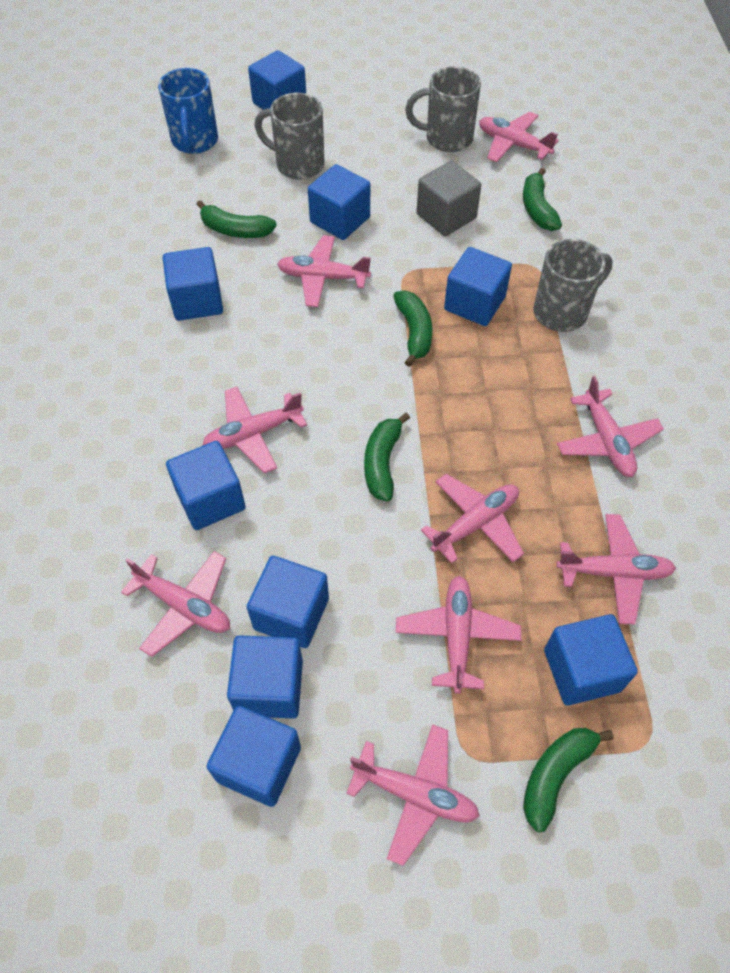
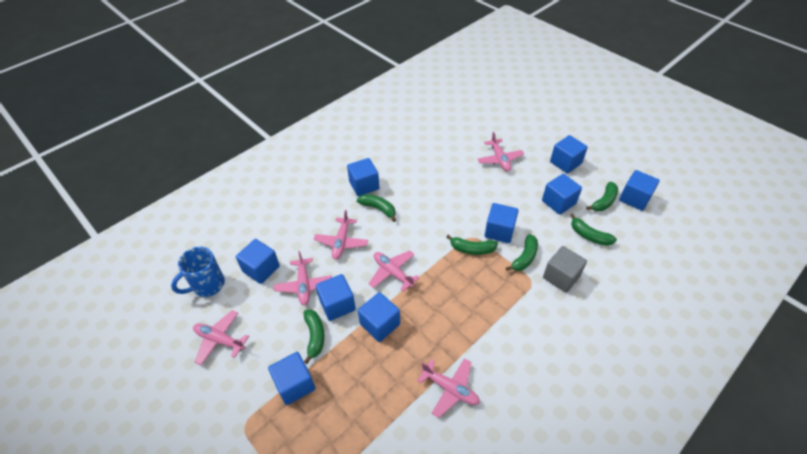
green banana: 5 -> 6
grey mug: 3 -> 0
pink plane: 9 -> 6

